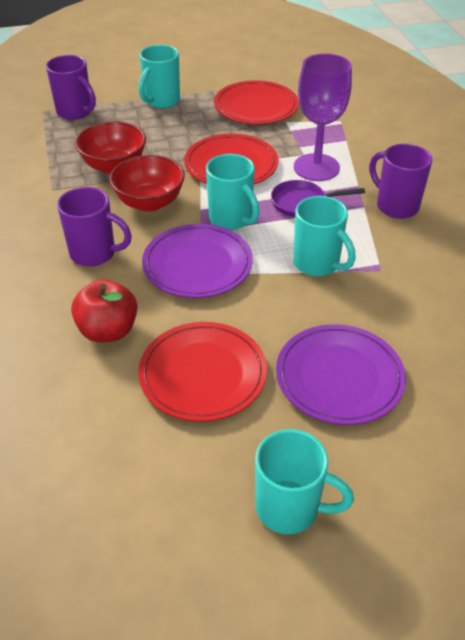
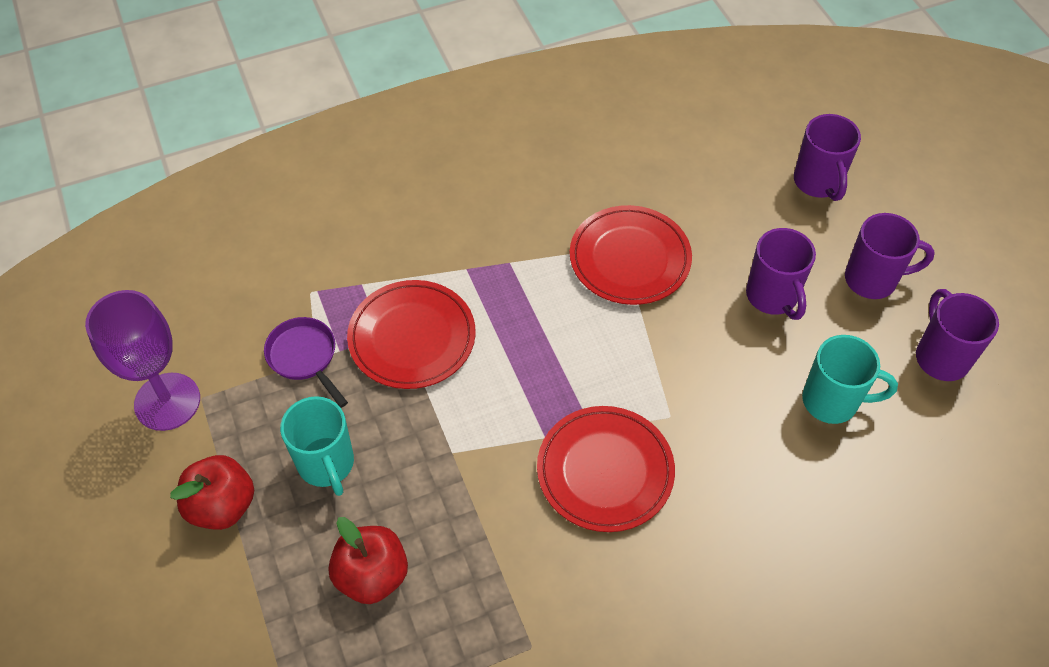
purple mug: 3 -> 4
purple plate: 2 -> 0
red apple: 1 -> 2
red bowl: 2 -> 0
turquoise mug: 4 -> 2

